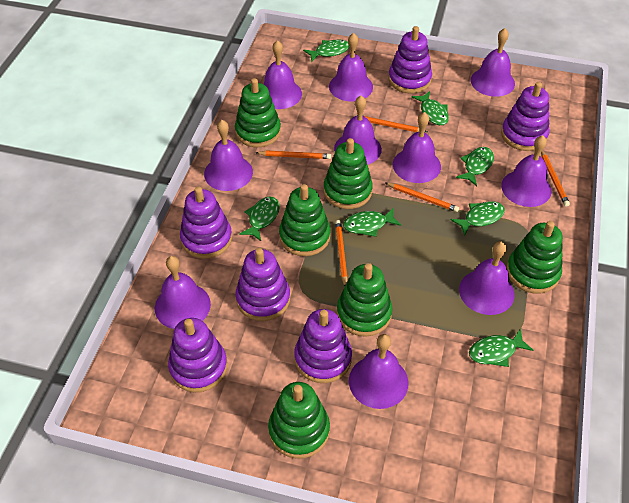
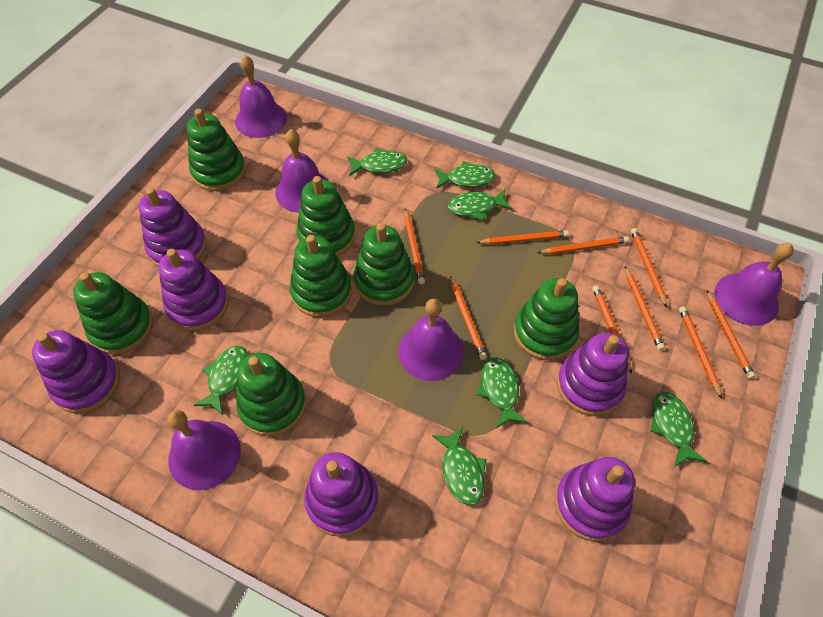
green stacking toy: 6 -> 7
orange pencil: 5 -> 9
purple bell: 10 -> 5

